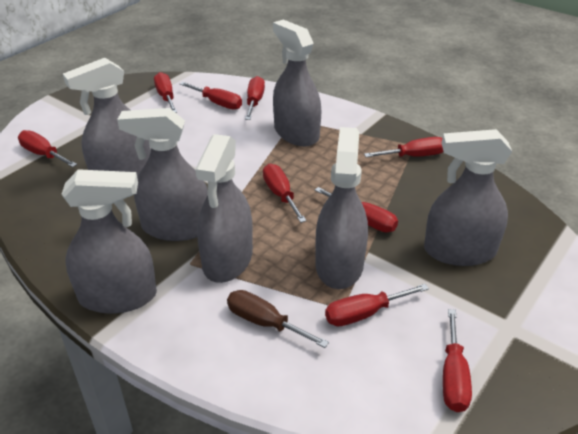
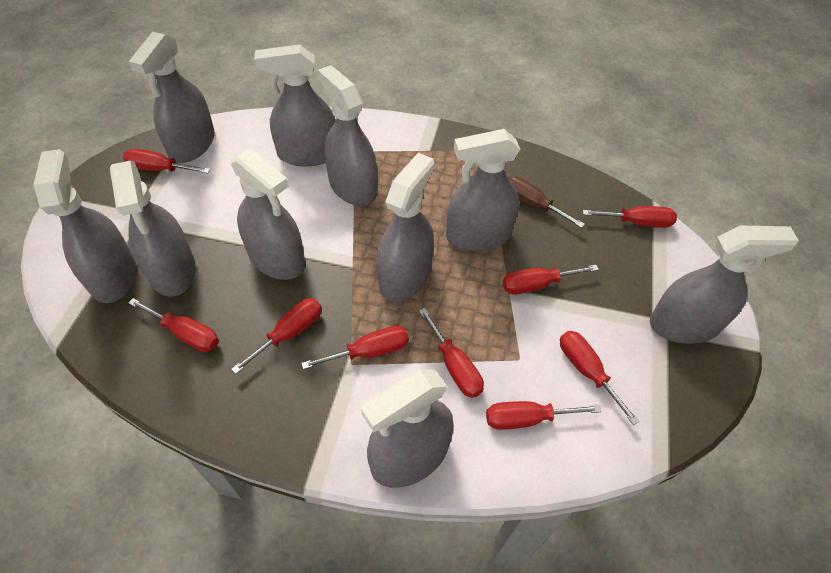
grey spray bottle: 7 -> 10

